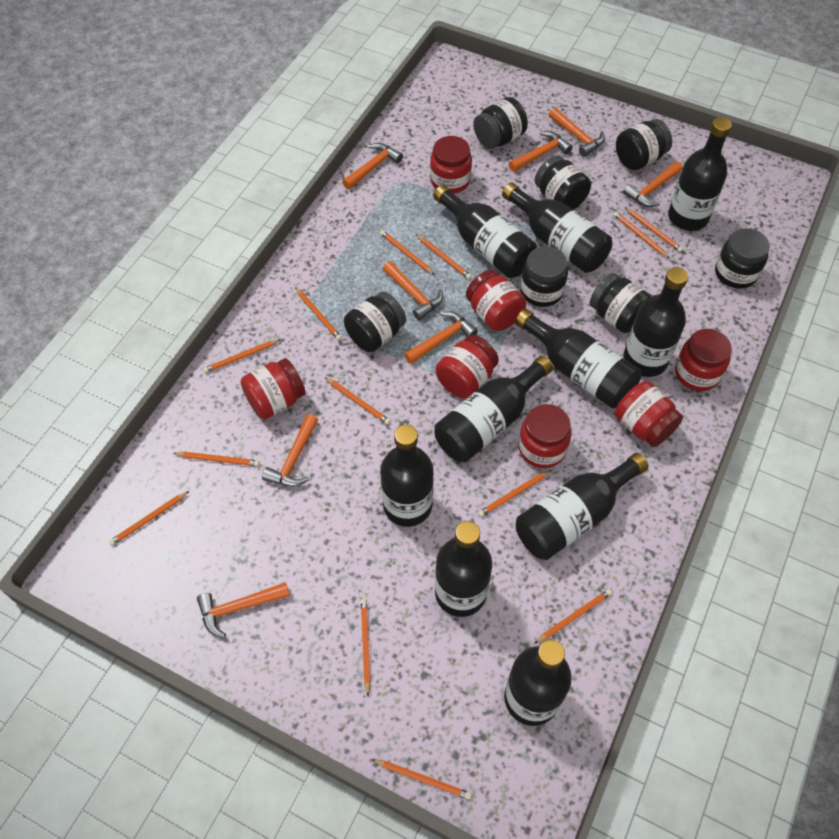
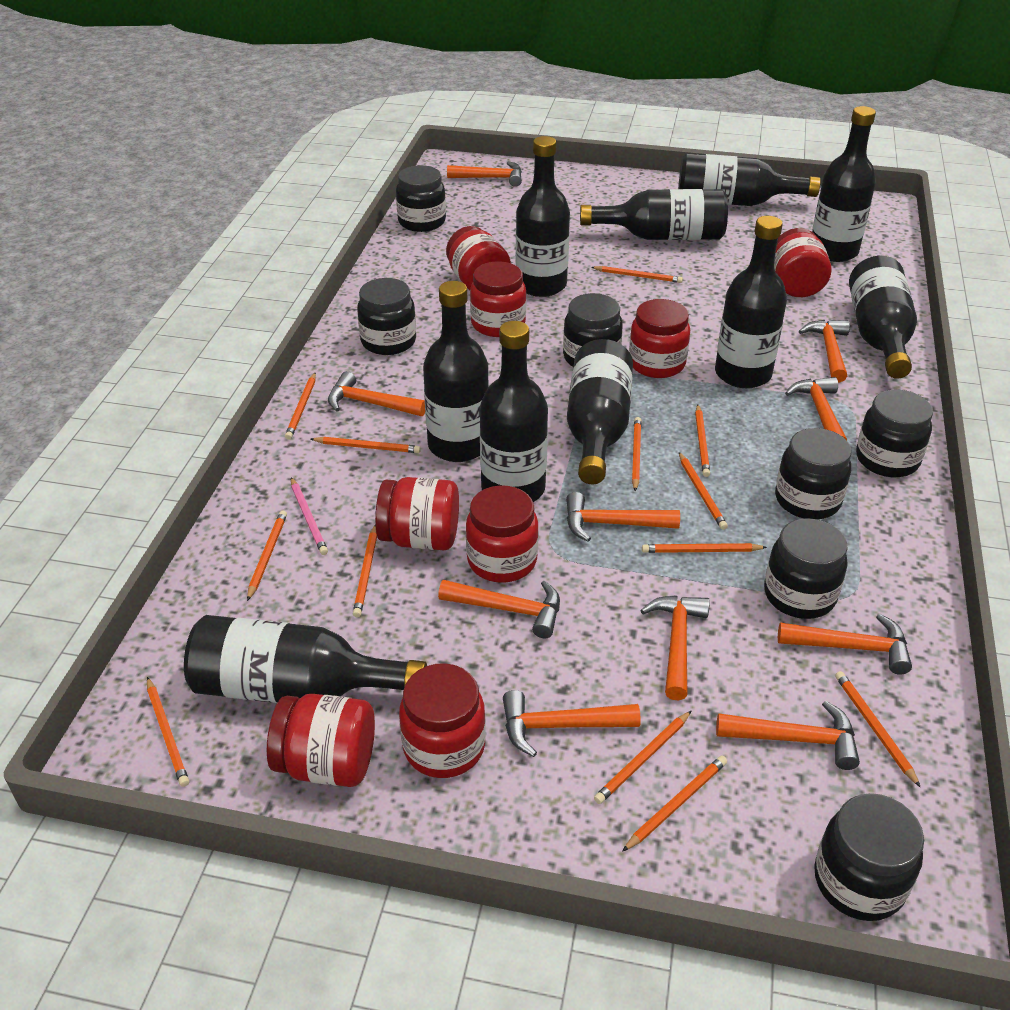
orange hammer: 8 -> 10
pink pencil: 0 -> 1
red jar: 7 -> 8

